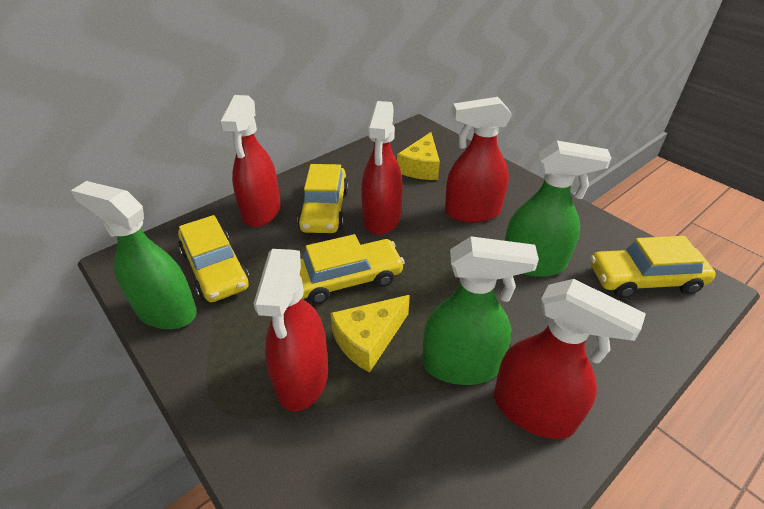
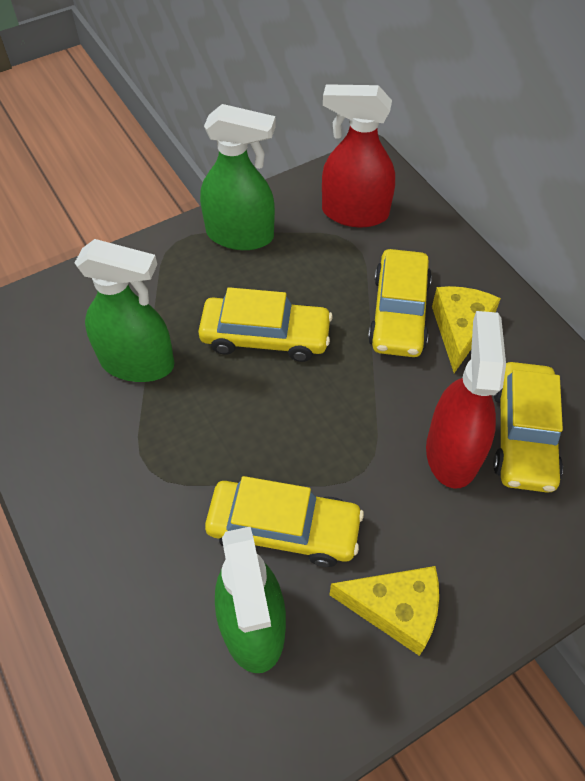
red spray bottle: 5 -> 2

